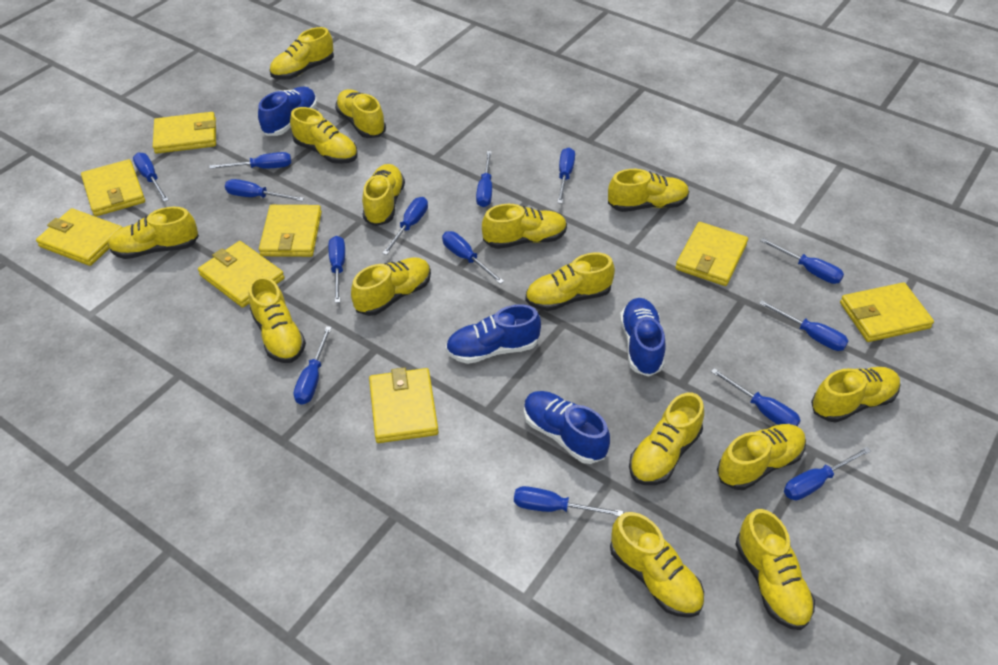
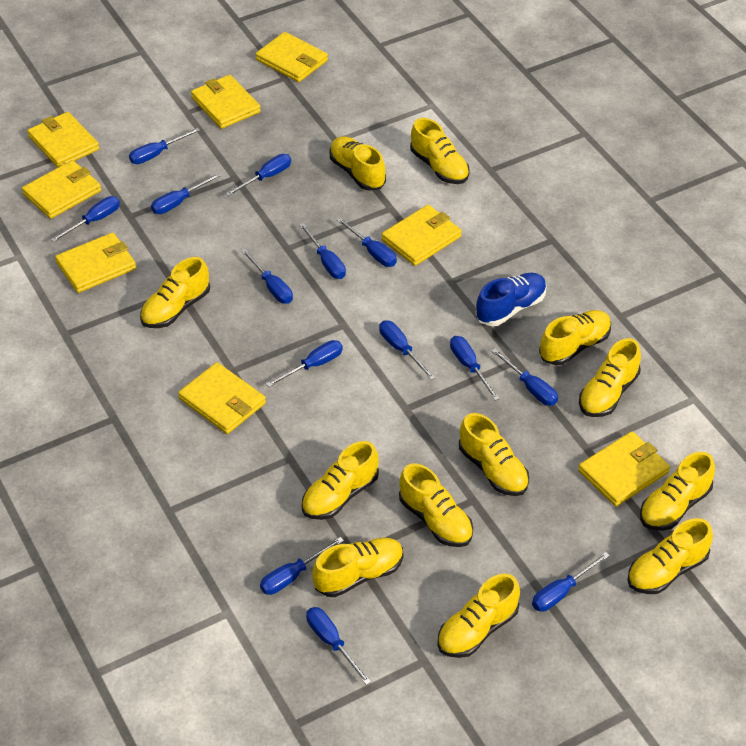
blue shoe: 4 -> 1
yellow shoe: 15 -> 12

